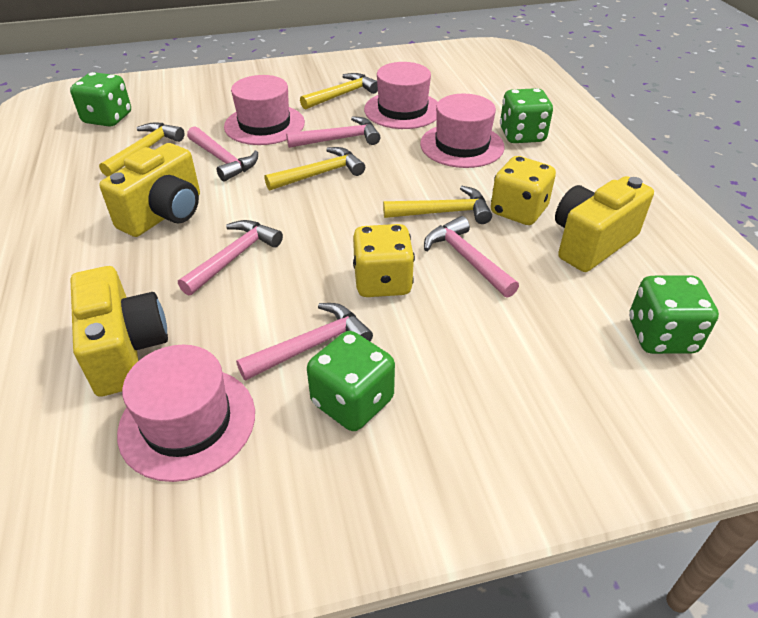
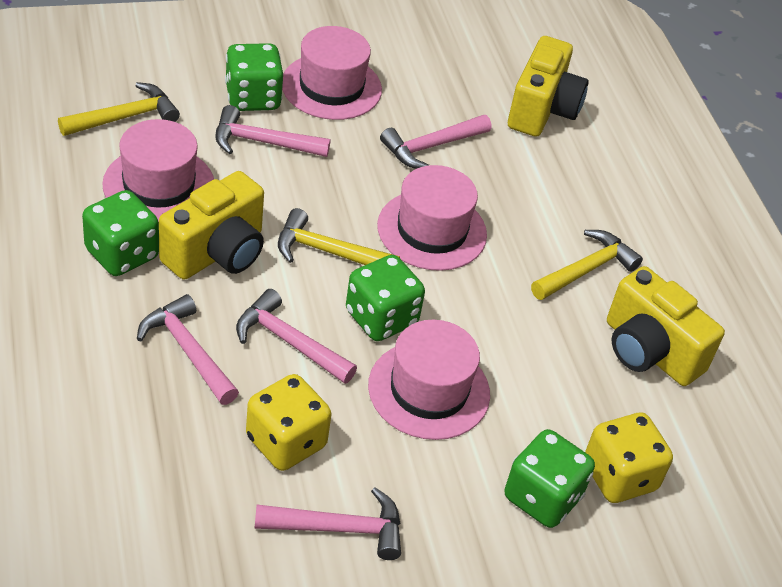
yellow hammer: 4 -> 3

